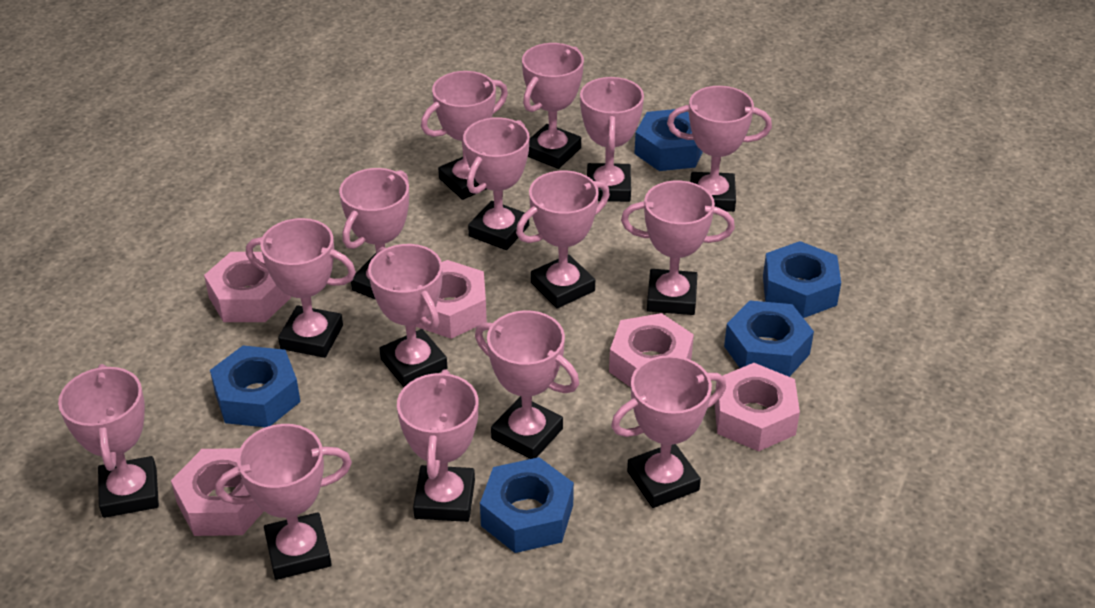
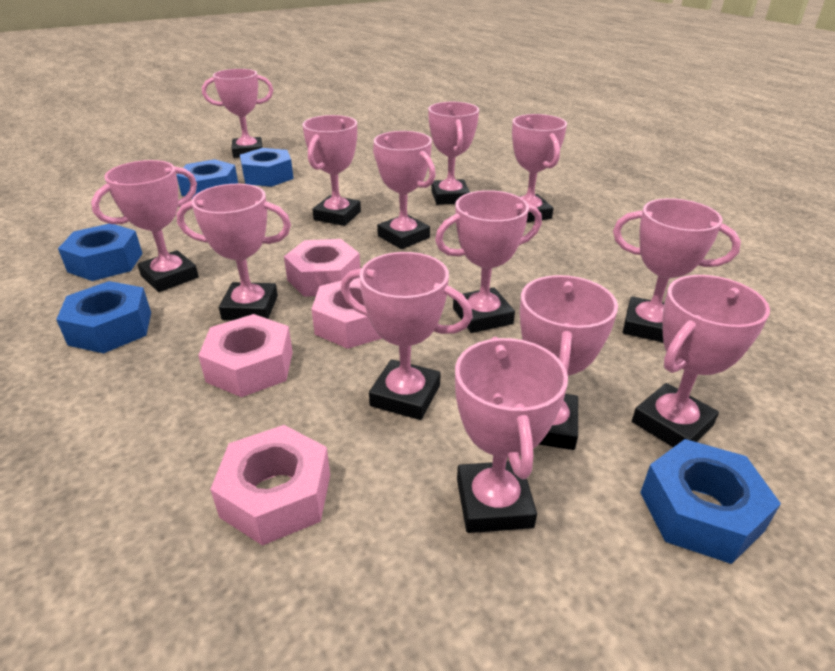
pink nut: 5 -> 4
pink trophy: 15 -> 13

